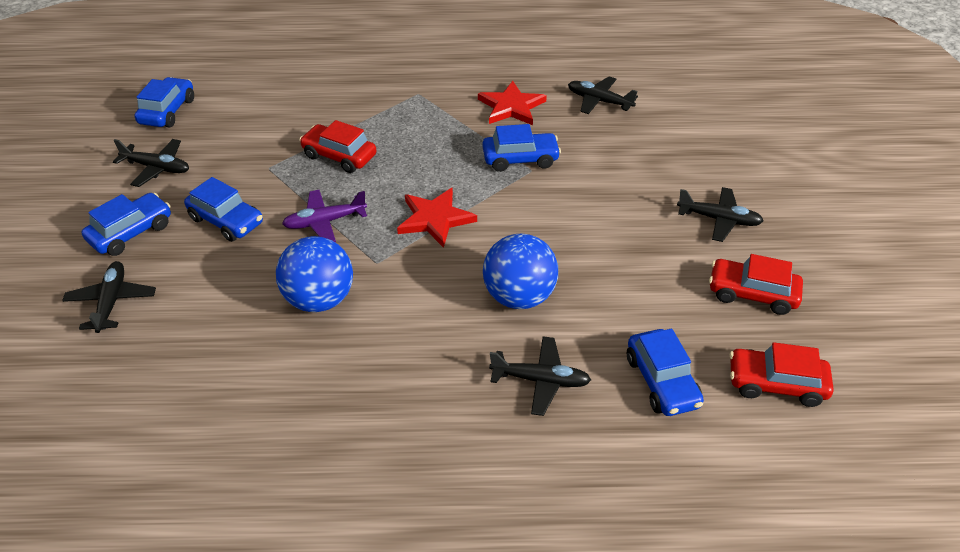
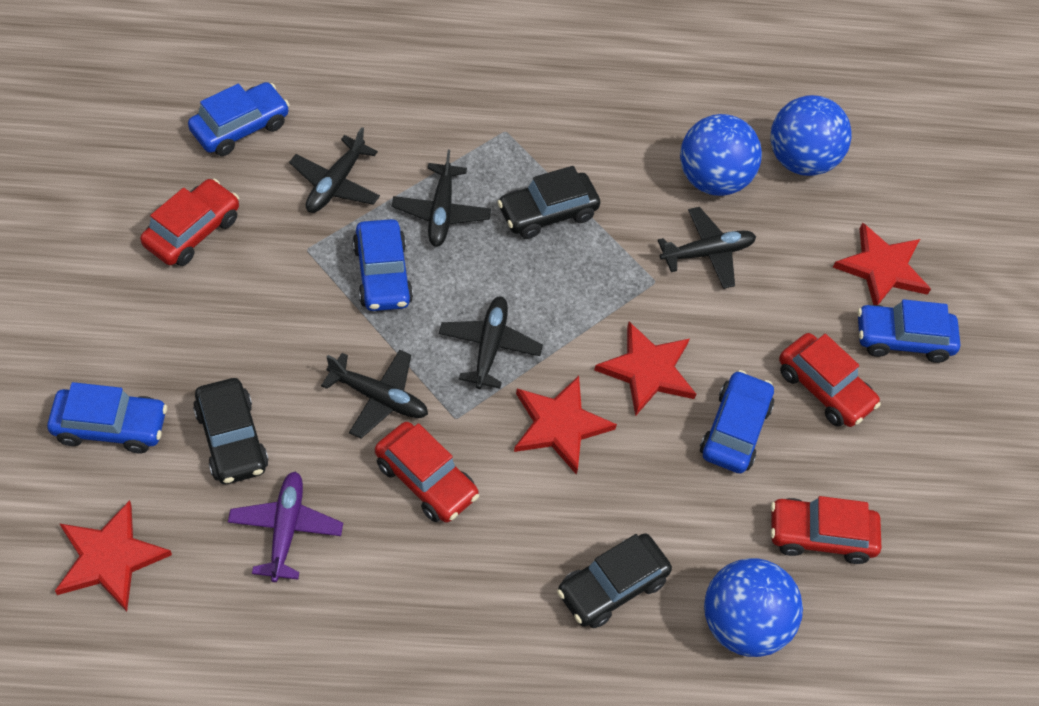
black car: 0 -> 3
blue ball: 2 -> 3
red car: 3 -> 4
red star: 2 -> 4

